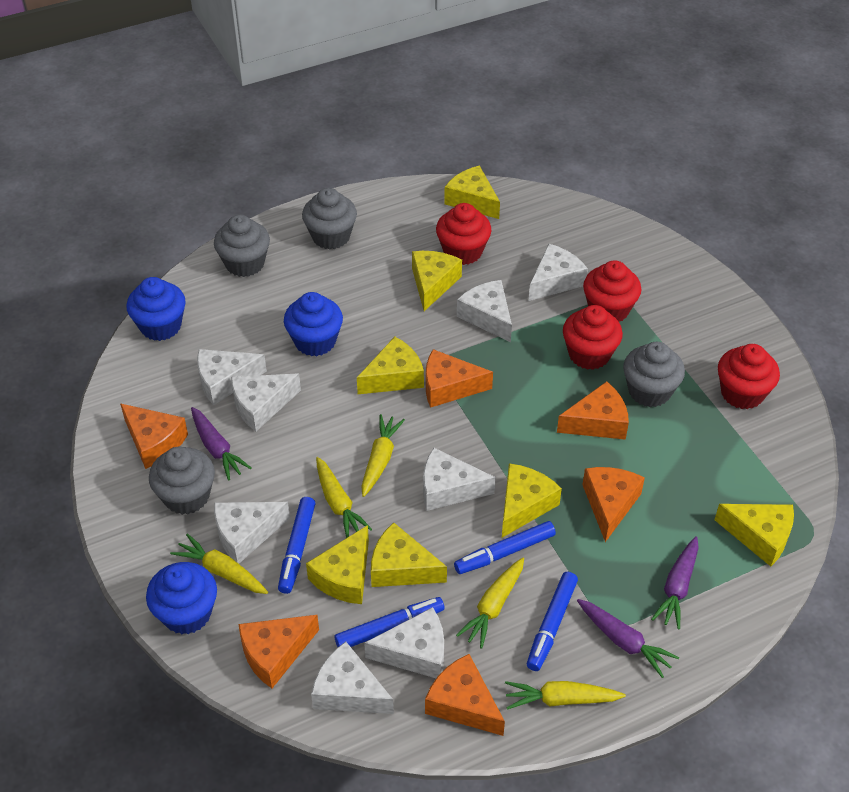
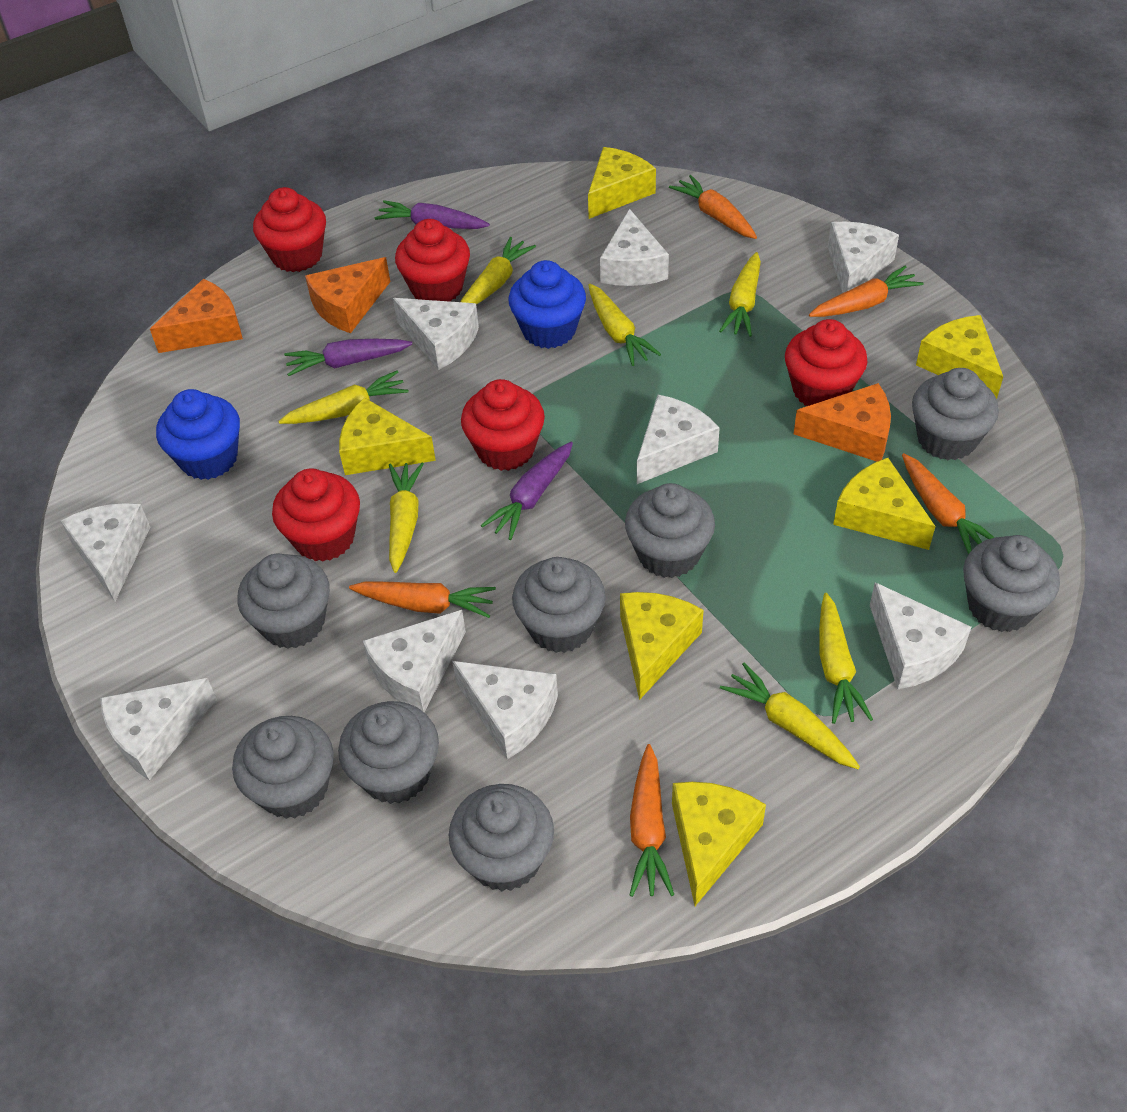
blue cupcake: 3 -> 2
blue marker: 4 -> 0
grey cupcake: 4 -> 8
orange carrot: 0 -> 5
orange cheese: 6 -> 3
red cupcake: 4 -> 5
white cheese: 8 -> 9
yellow carrot: 5 -> 7
yellow cheese: 7 -> 6

